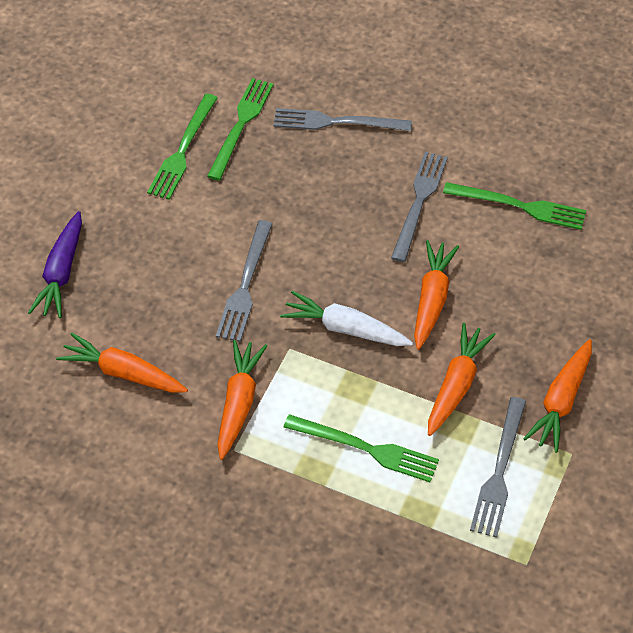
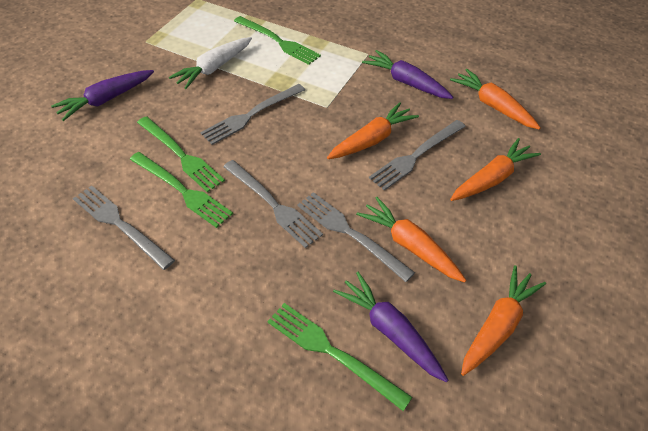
grey fork: 4 -> 5
purple carrot: 1 -> 3

